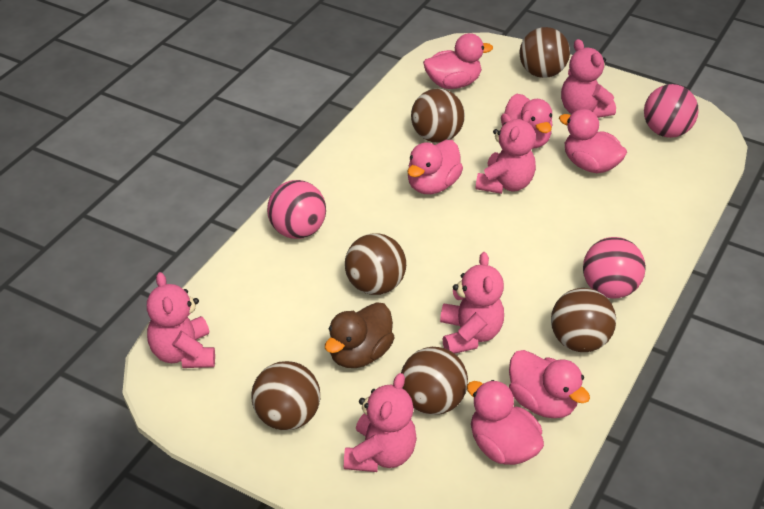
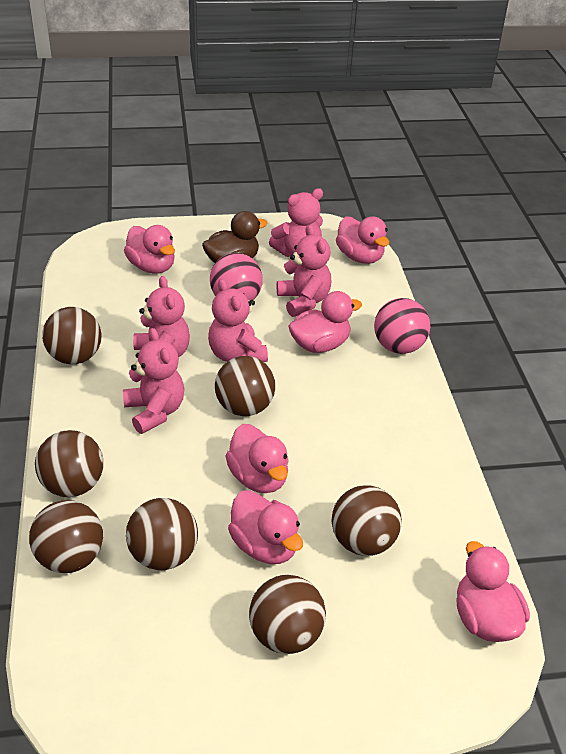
brown ball: 6 -> 7
pink ball: 3 -> 2

